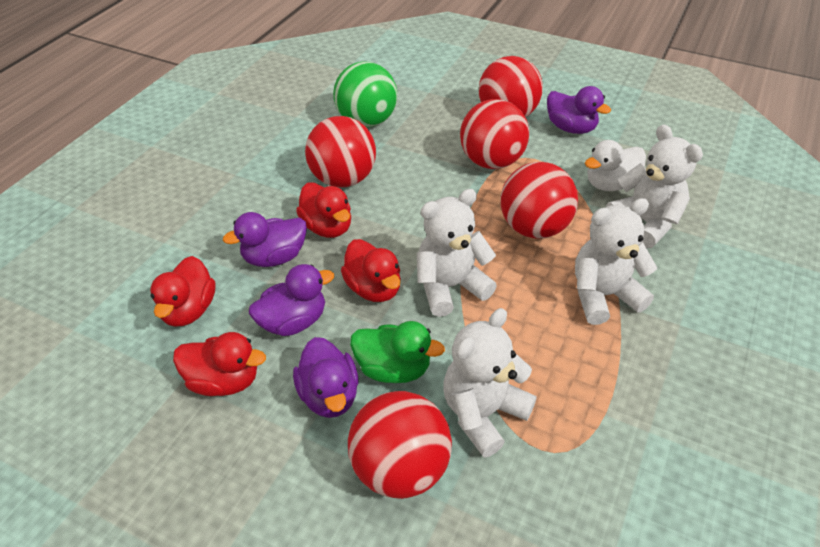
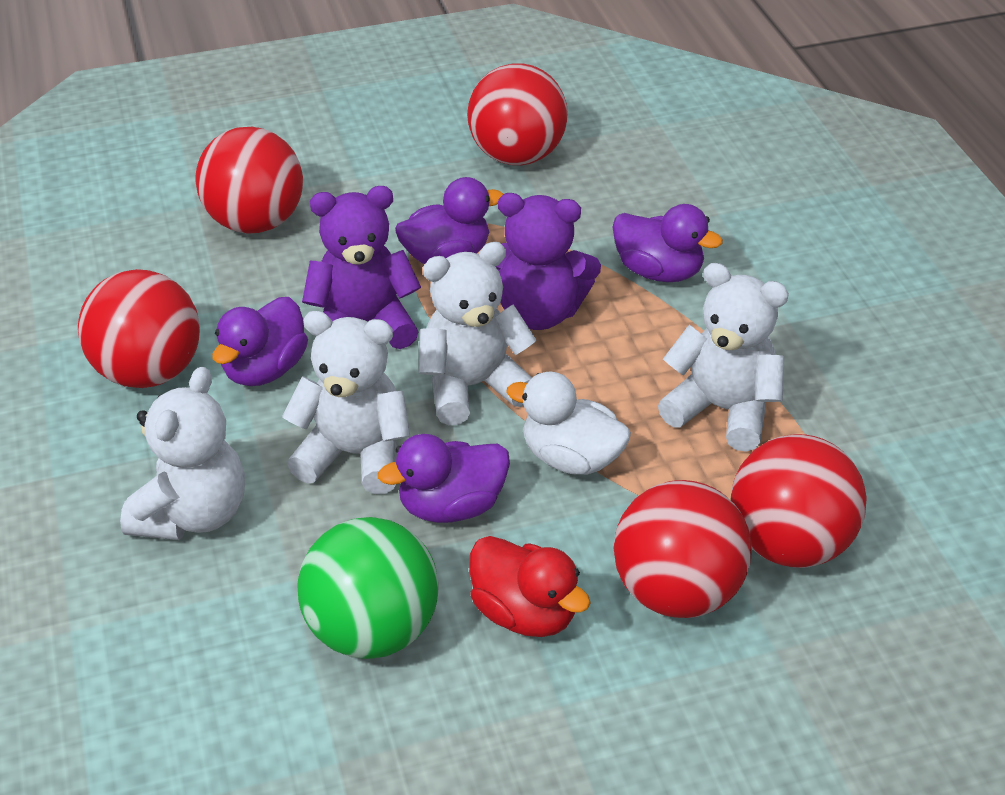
green duck: 1 -> 0
purple teddy bear: 0 -> 2
red duck: 4 -> 1

